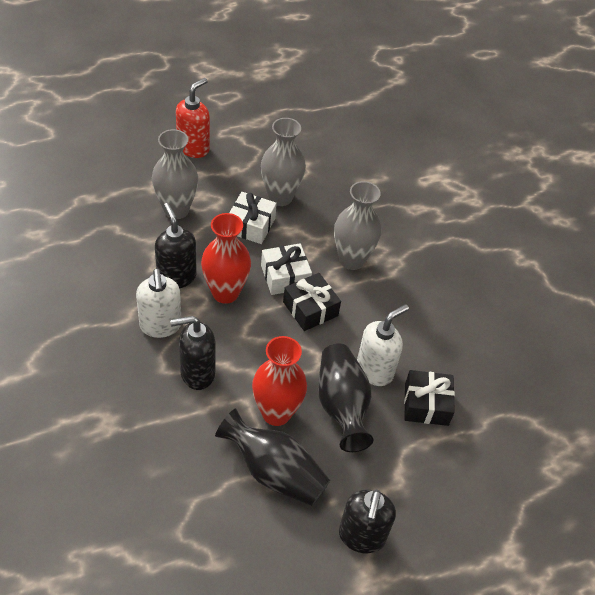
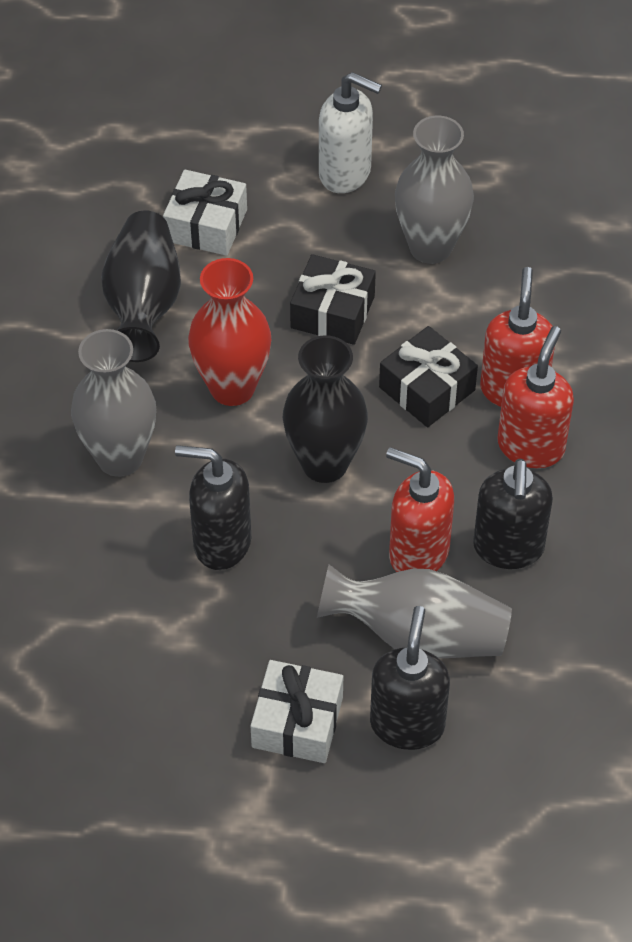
red soap dispenser: 1 -> 3
red vase: 2 -> 1
white soap dispenser: 2 -> 1

